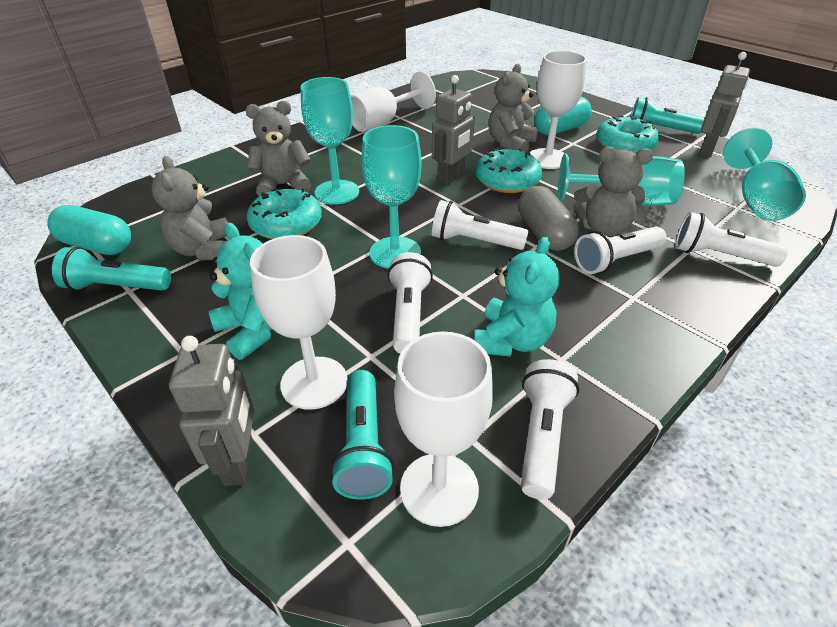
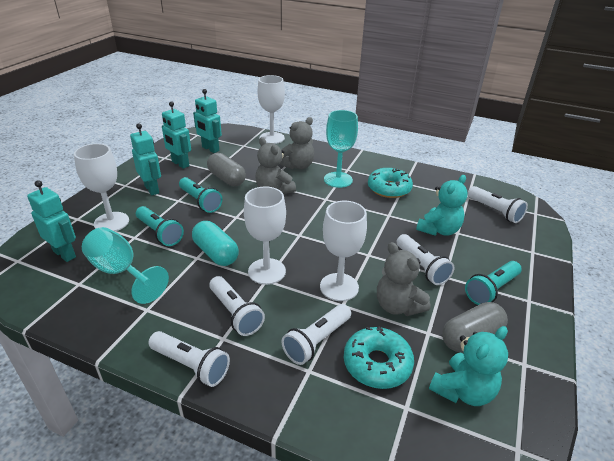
grey capsule: 1 -> 2
grey robot: 3 -> 0
grey teddy bear: 4 -> 3
turquoise capsule: 2 -> 1
turquoise donut: 3 -> 2
turquoise goblet: 4 -> 2
turquoise robot: 0 -> 4

